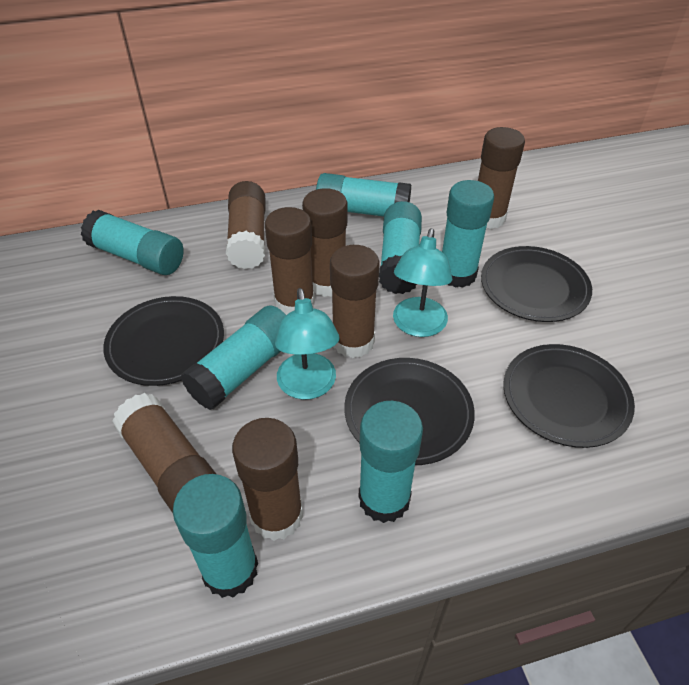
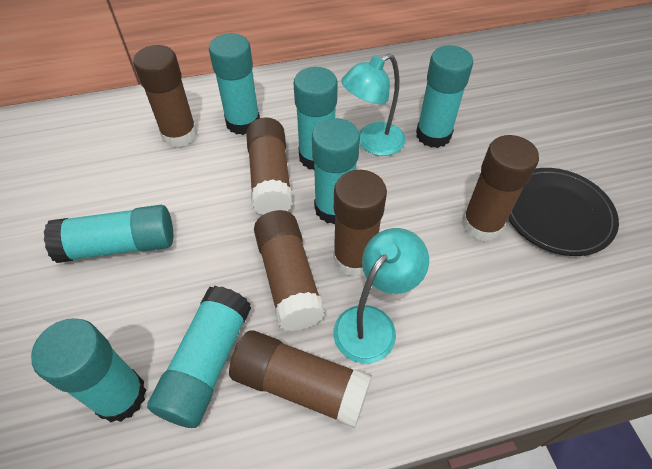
black plate: 4 -> 1
brown glue stick: 7 -> 6

